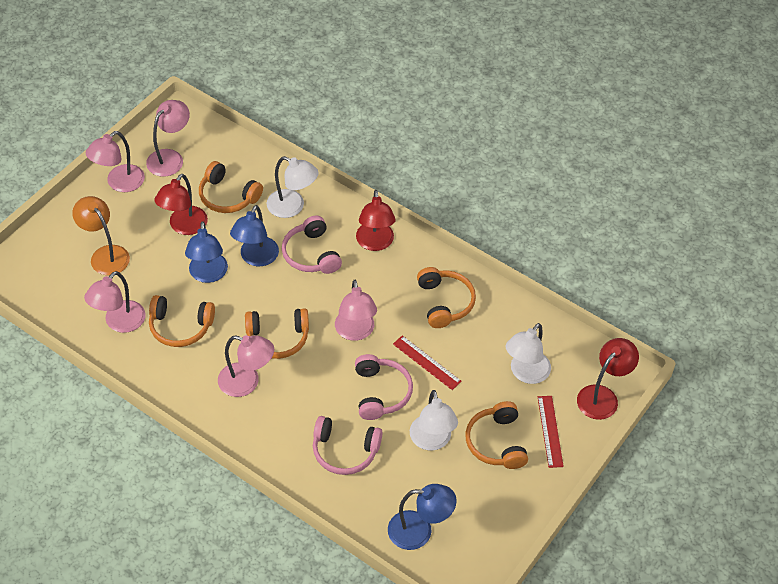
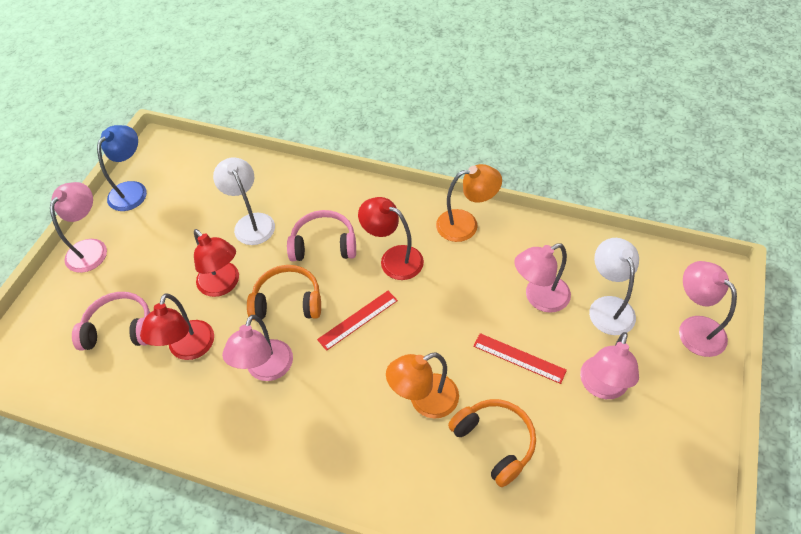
blue lamp: 3 -> 1
orange headphones: 5 -> 2
orange lamp: 1 -> 2
pink headphones: 3 -> 2
white lamp: 3 -> 2

